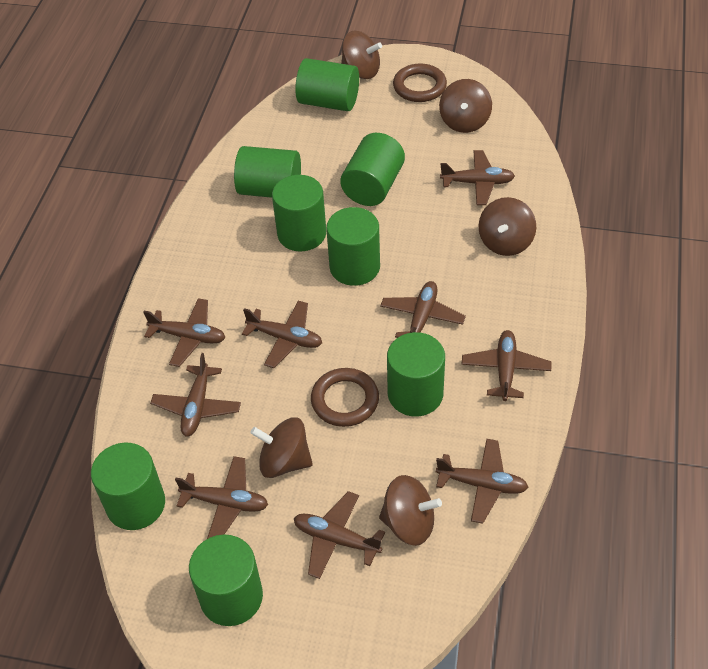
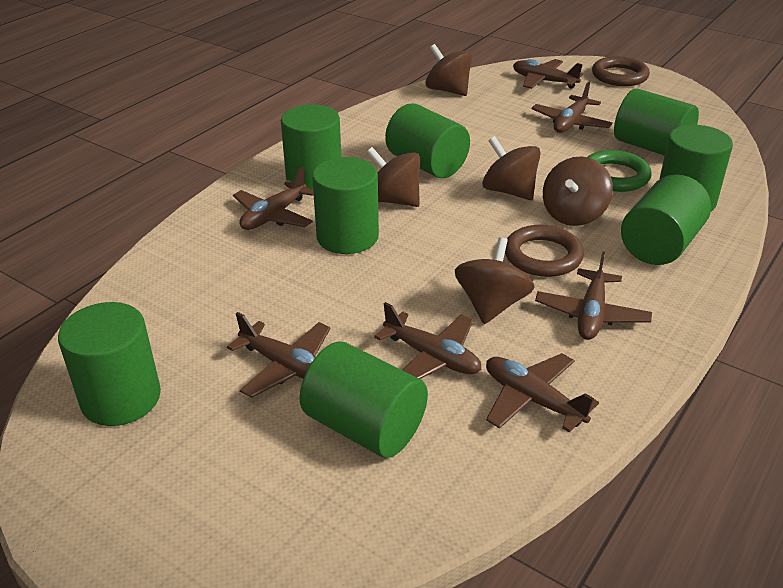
brown plane: 9 -> 7
green ring: 0 -> 1

